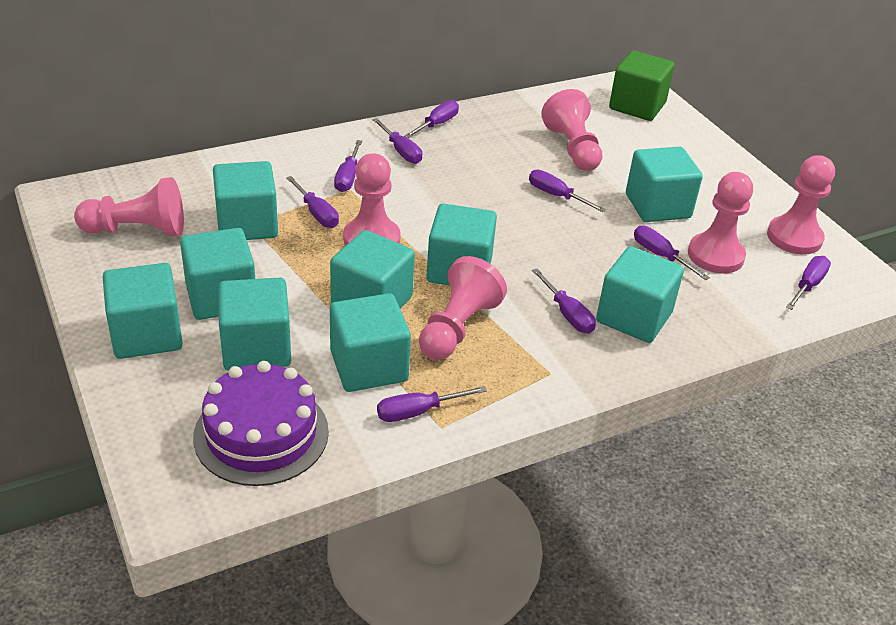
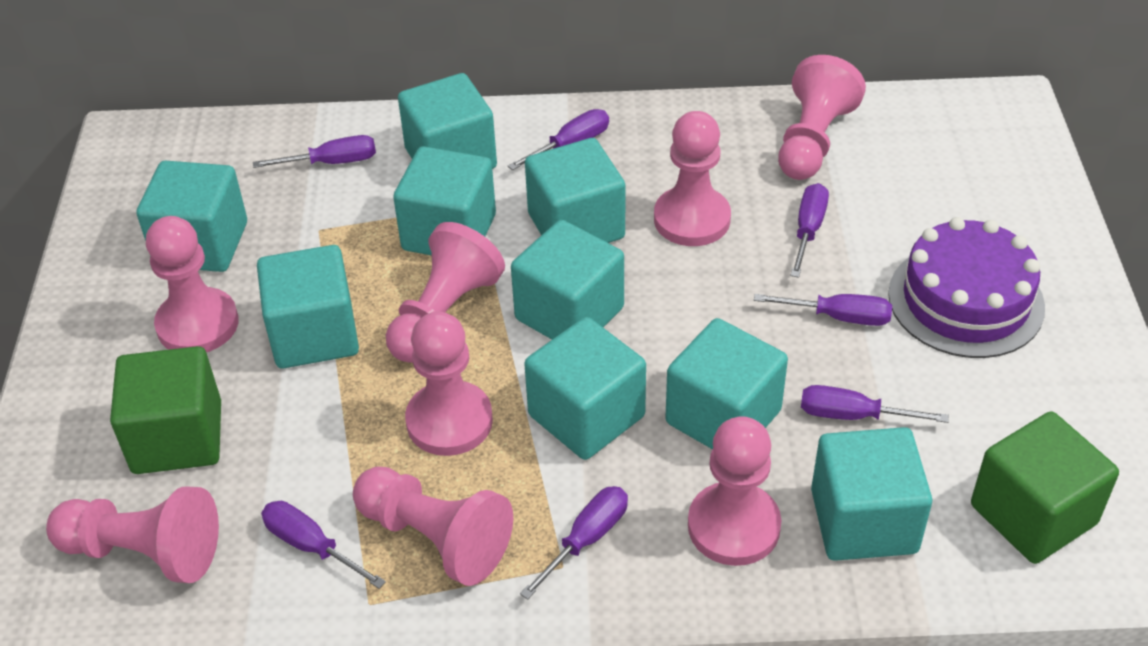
green cube: 1 -> 2
pink pawn: 6 -> 8
purple screwdriver: 9 -> 7

